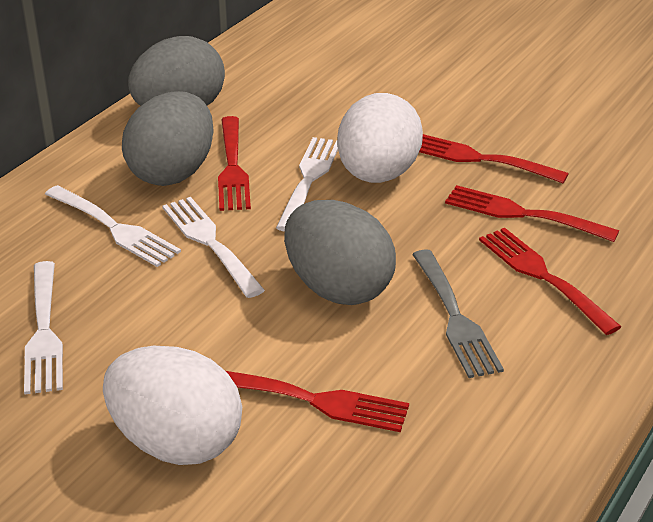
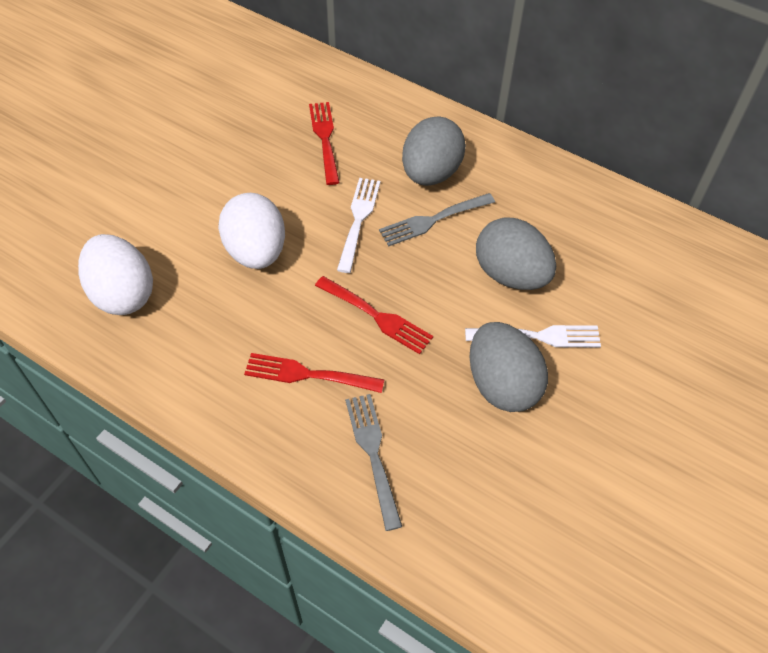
grey fork: 1 -> 2
red fork: 5 -> 3
white fork: 4 -> 2

